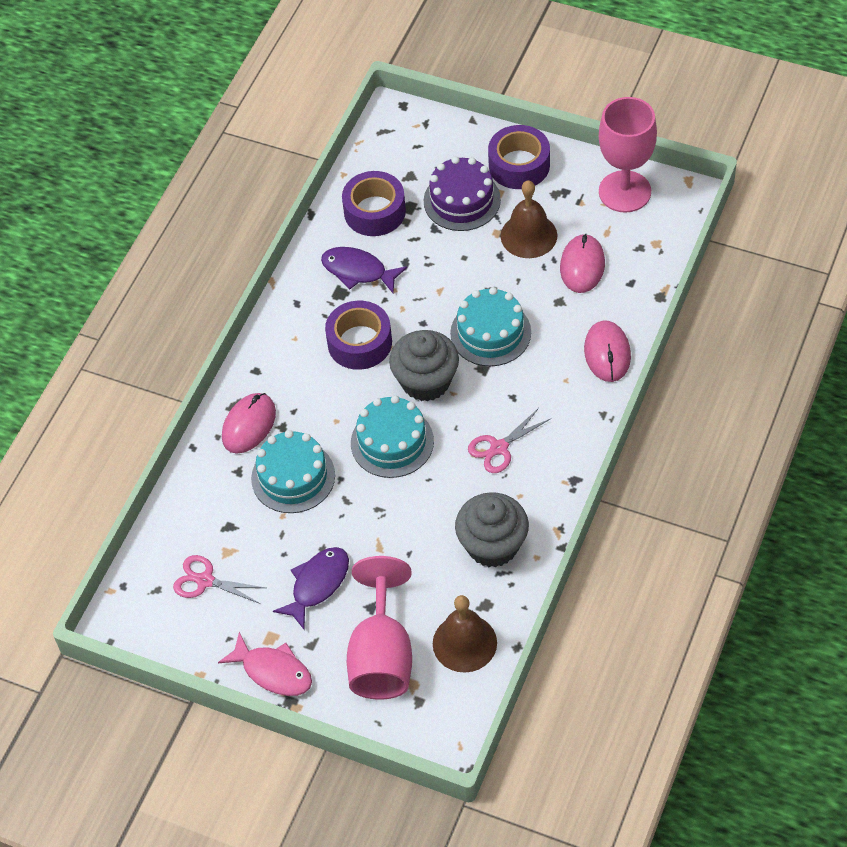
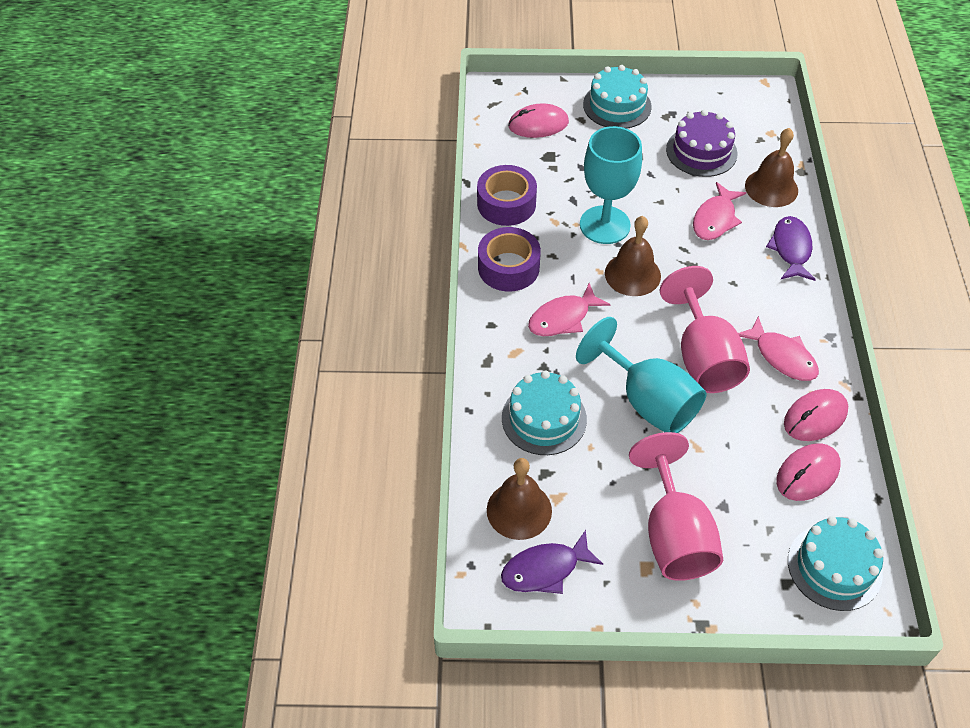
brown bell: 2 -> 3
grey cupcake: 2 -> 0
pink fish: 1 -> 3
pink scissors: 2 -> 0
purple tape: 3 -> 2
turquoise goblet: 0 -> 2

